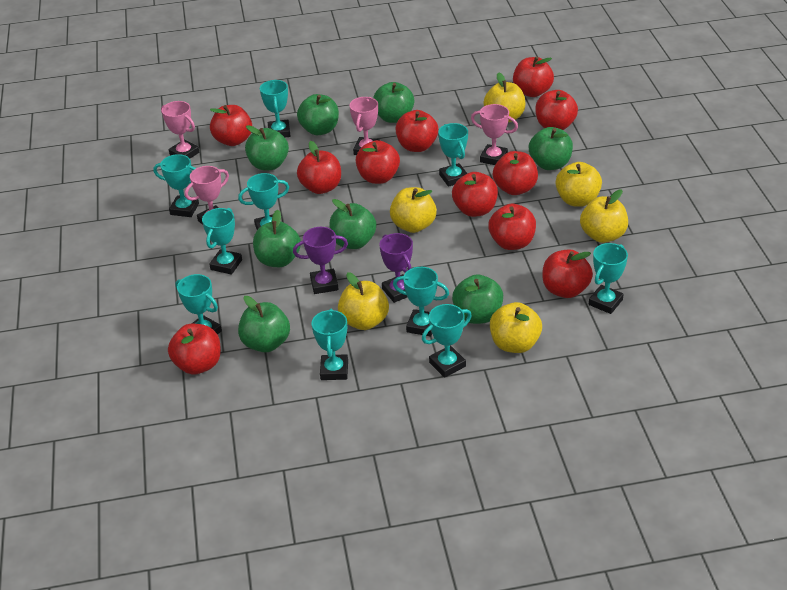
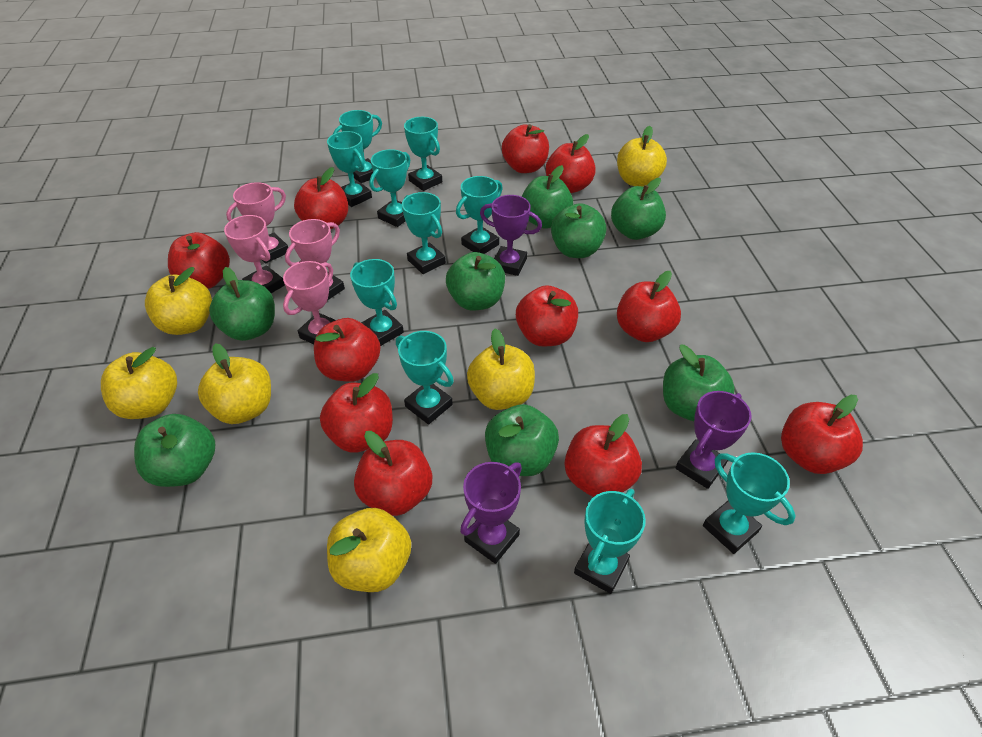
purple trophy: 2 -> 3

